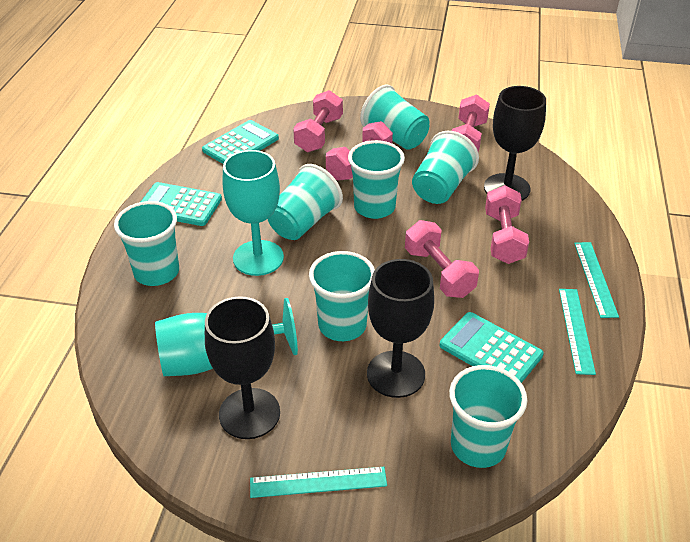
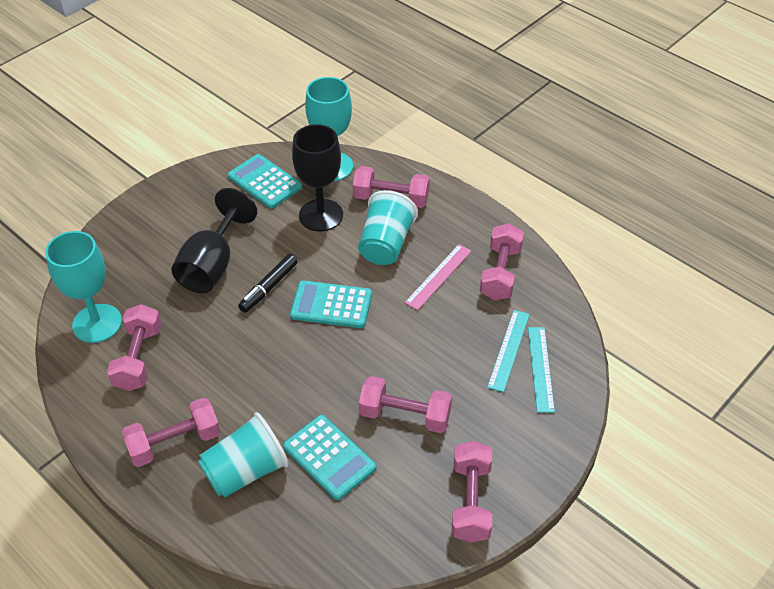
black goblet: 3 -> 2
black marker: 0 -> 1
pink dumbbell: 5 -> 6
pink ruler: 0 -> 1
turquoise cup: 7 -> 2
turquoise ruler: 3 -> 2

